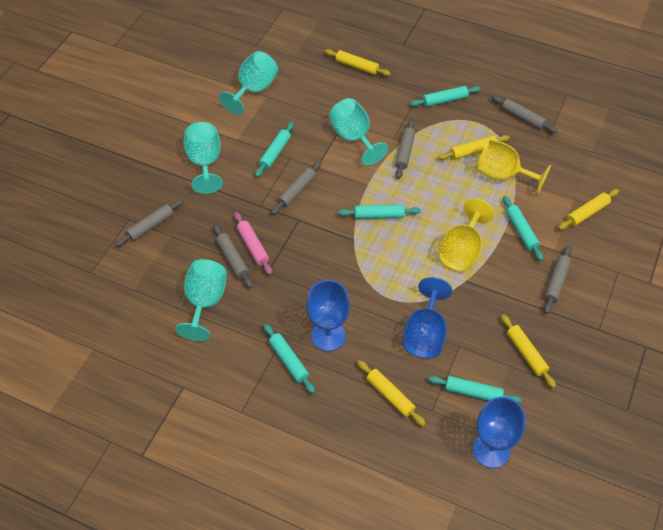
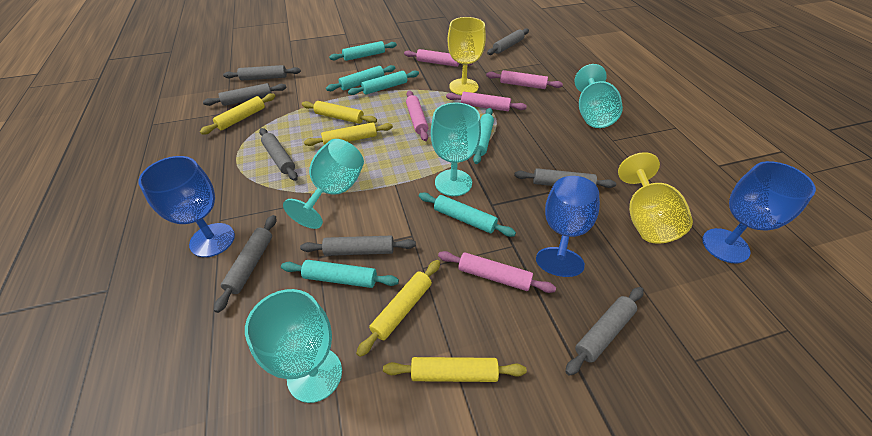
grey rolling pin: 6 -> 8
pink rolling pin: 1 -> 5

